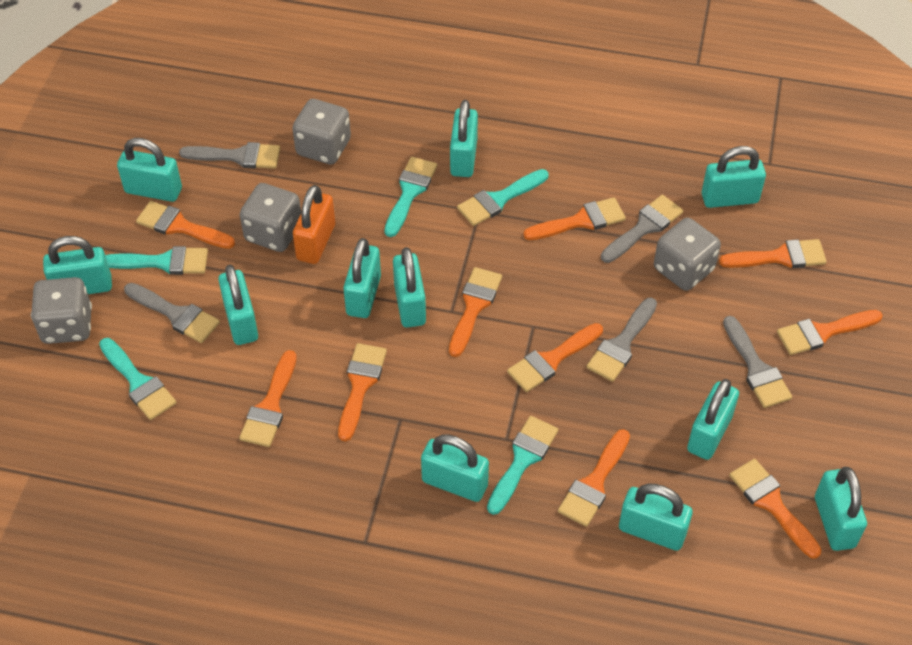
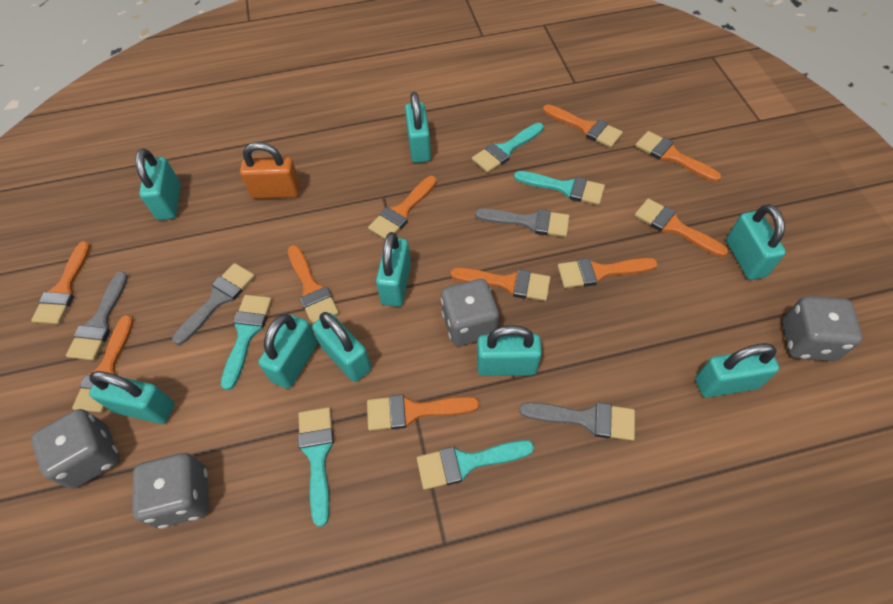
grey brush: 5 -> 4
turquoise padlock: 11 -> 9

